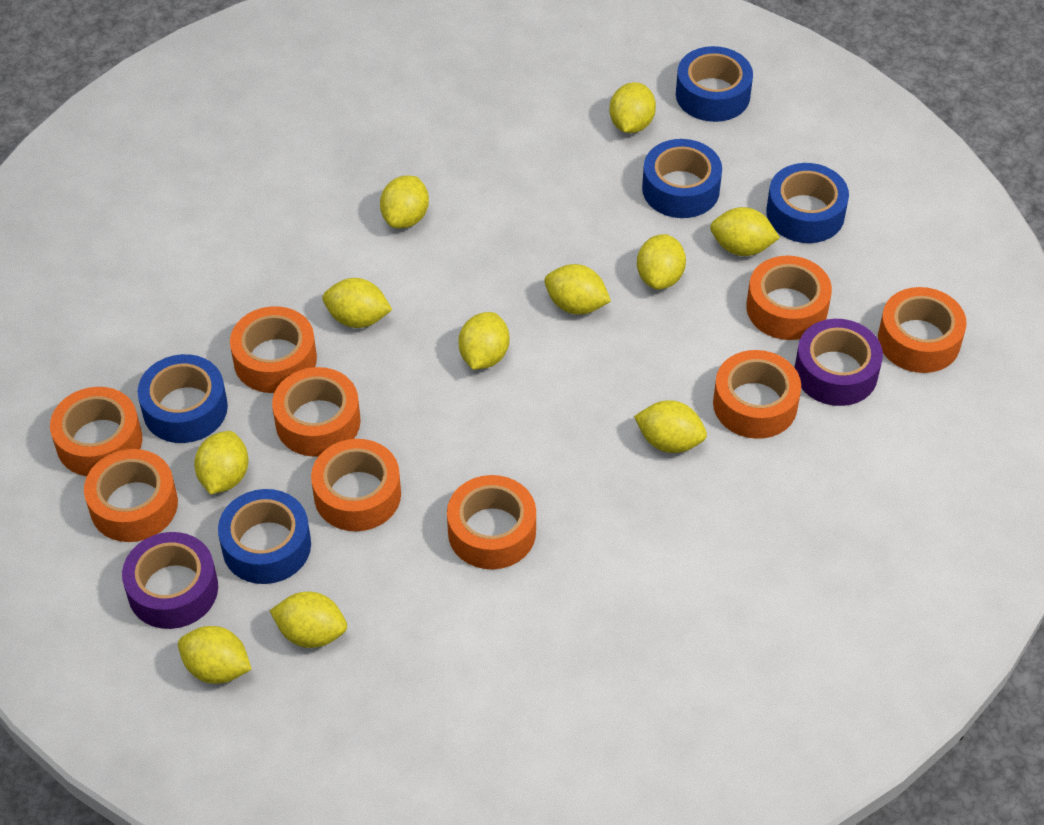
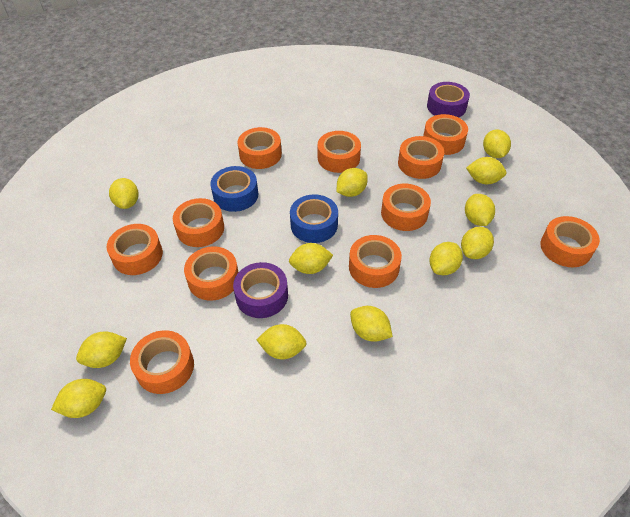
blue tape: 5 -> 2
orange tape: 9 -> 11
yellow lemon: 11 -> 12

